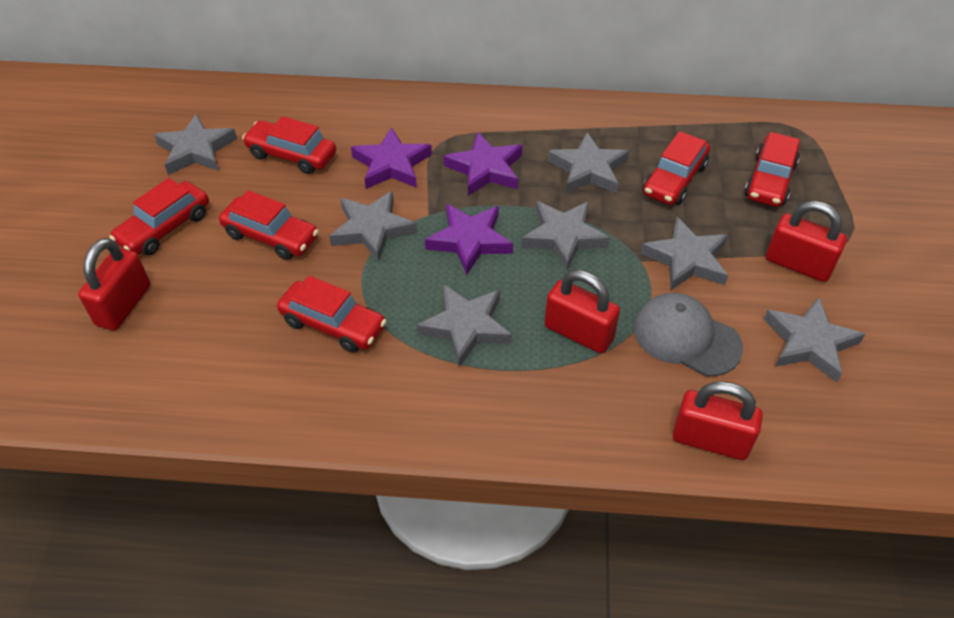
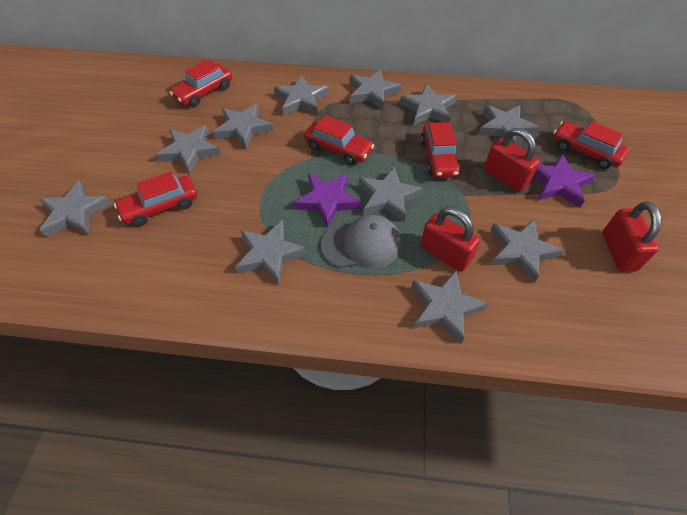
grey star: 7 -> 11
purple star: 3 -> 2
red car: 6 -> 5
red padlock: 4 -> 3

